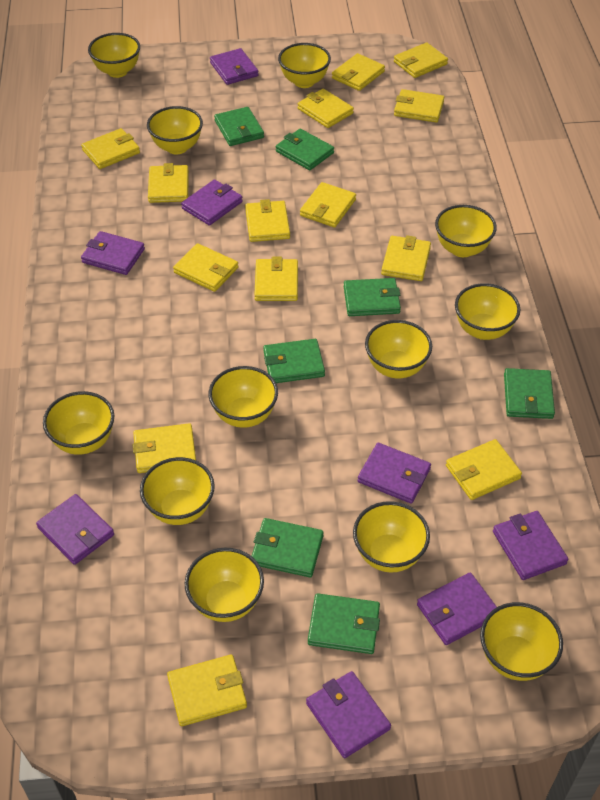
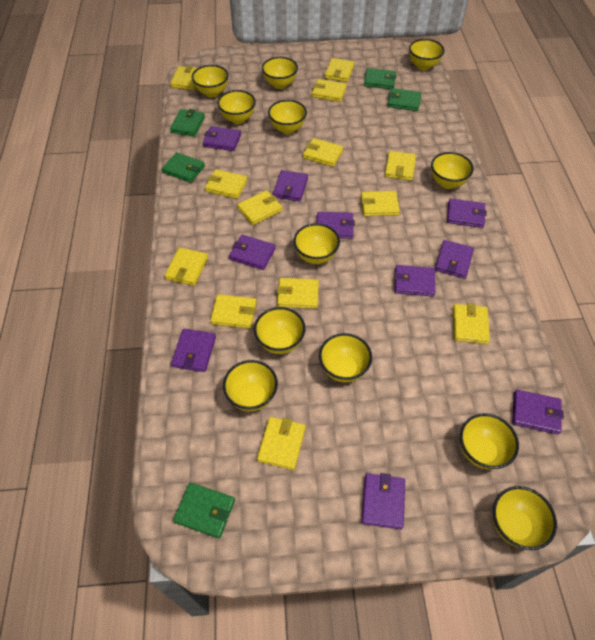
green wallet: 7 -> 5
purple wallet: 8 -> 10
yellow wallet: 14 -> 13

